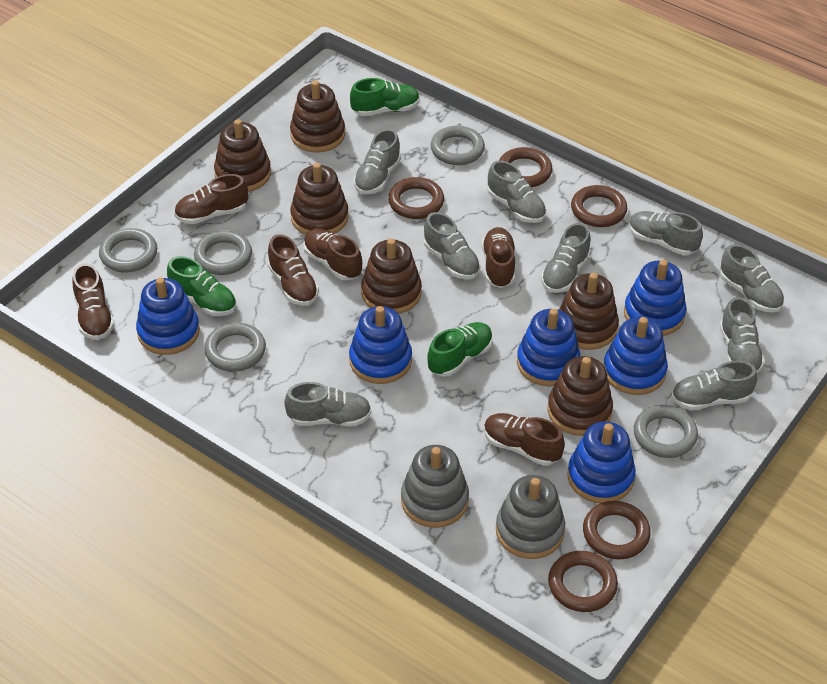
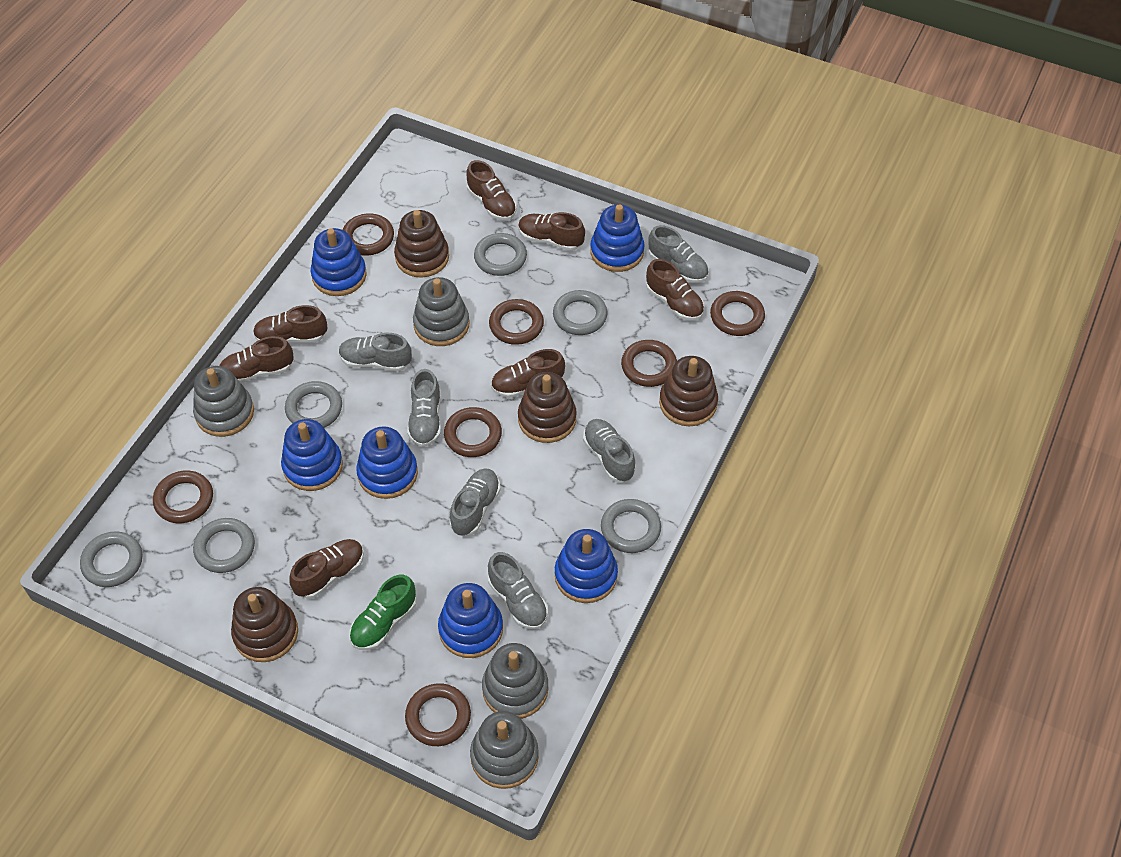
brown ring: 5 -> 7
brown shoe: 6 -> 7
brown stacking toy: 6 -> 4
green shoe: 3 -> 1
grey ring: 5 -> 6
grey shoe: 9 -> 6
grey stacking toy: 2 -> 4

